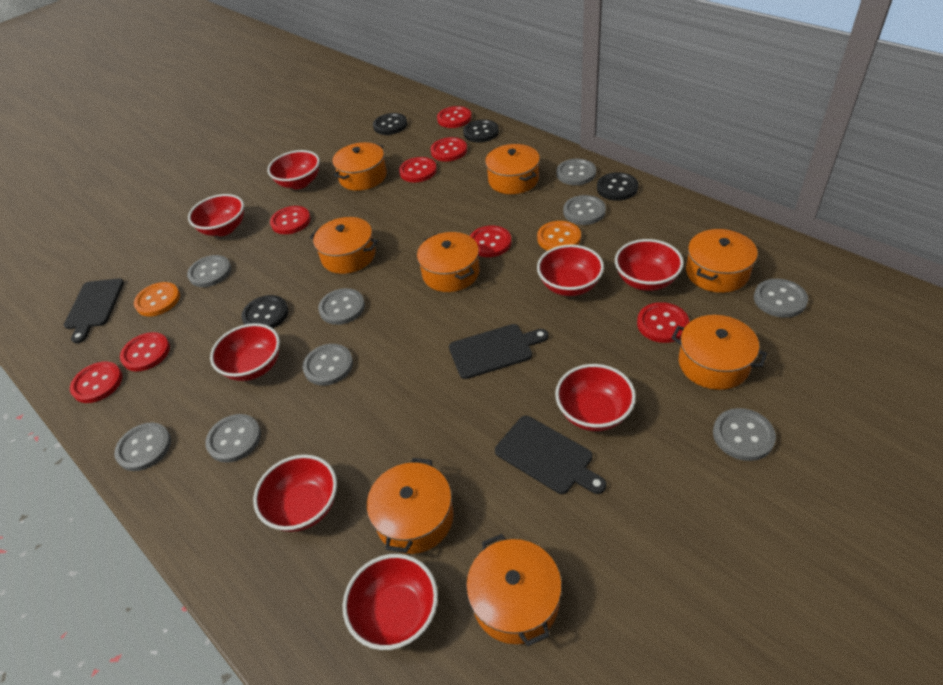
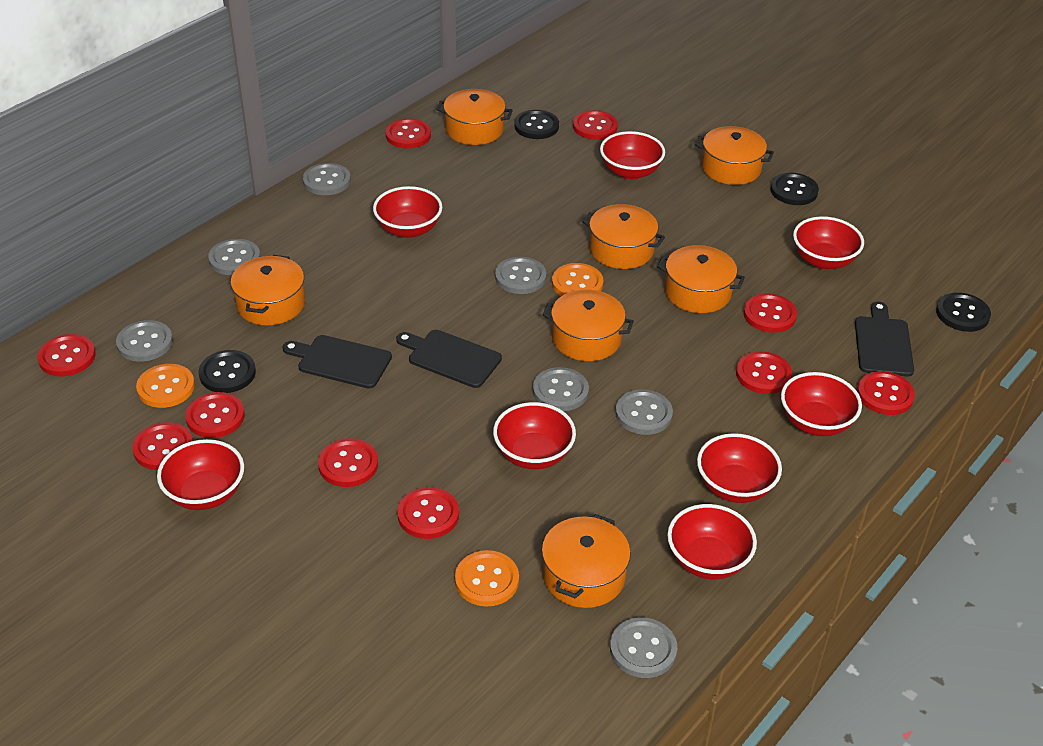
grey button: 9 -> 7
orange button: 2 -> 3
orange pot: 8 -> 7
red button: 8 -> 10

